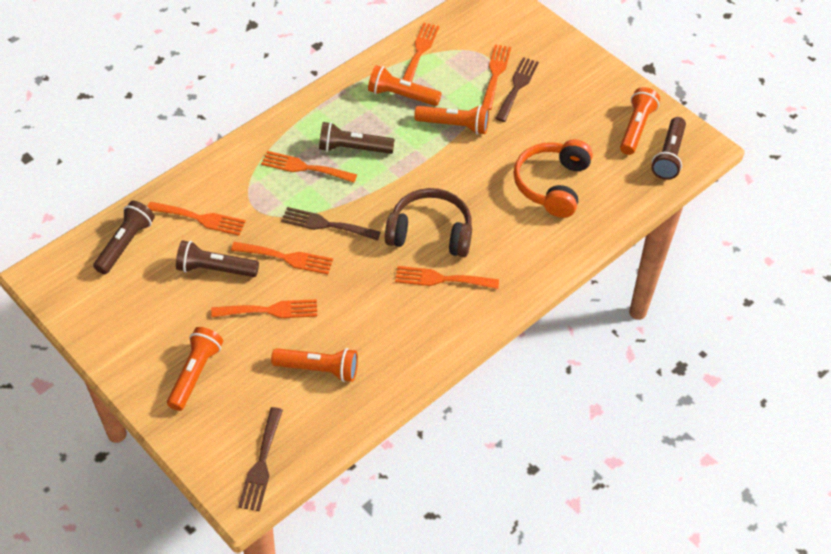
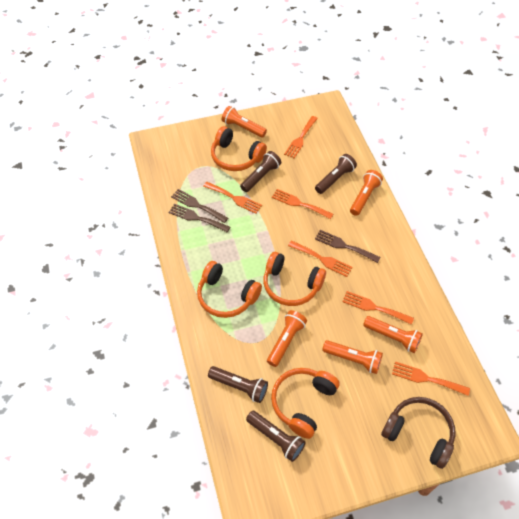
orange fork: 7 -> 6
orange headphones: 1 -> 4

